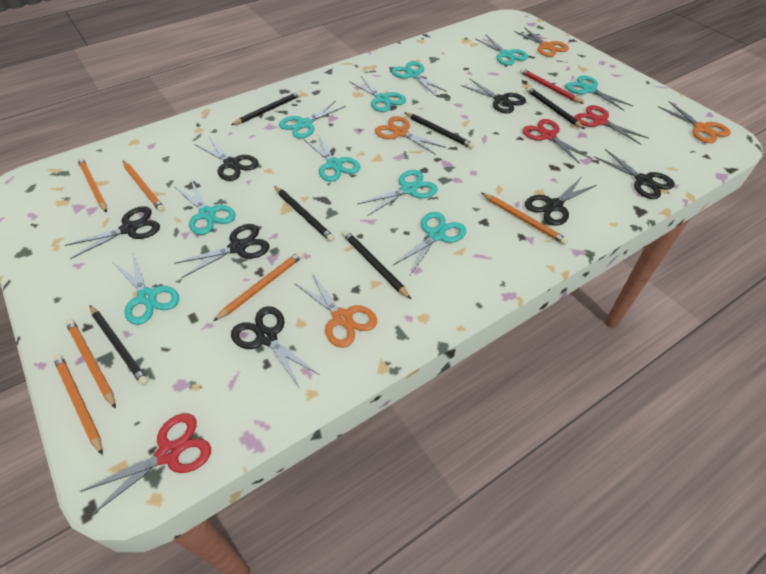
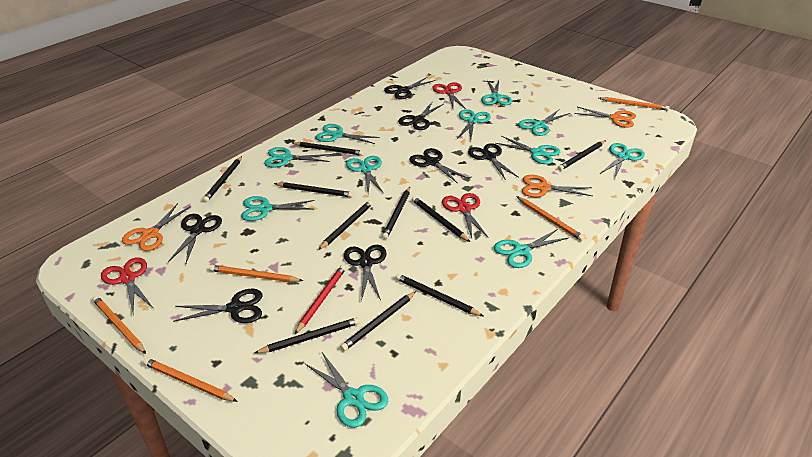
black pencil: 6 -> 10
orange pencil: 6 -> 5
orange scissors: 4 -> 3
turquoise scissors: 10 -> 11

